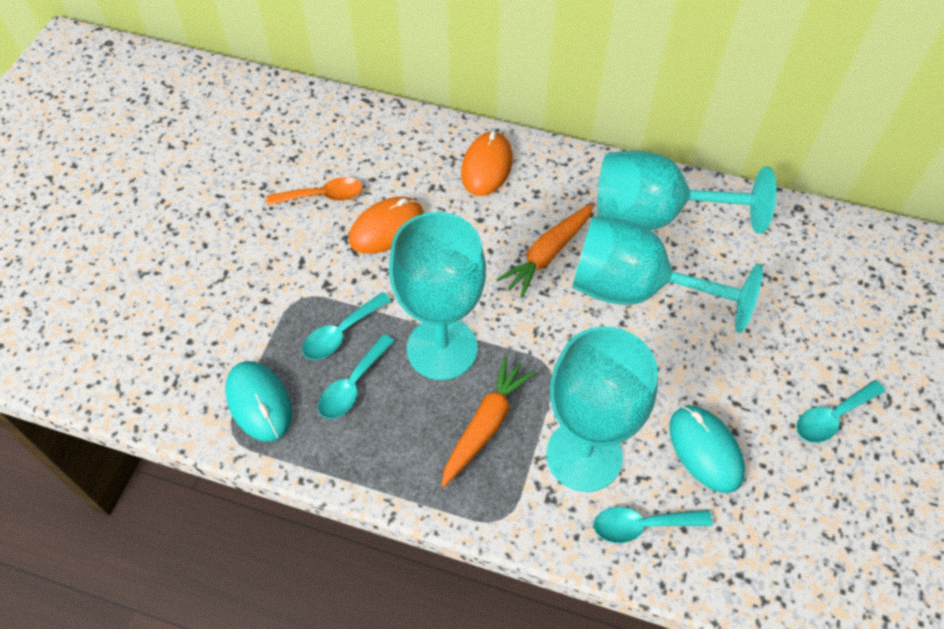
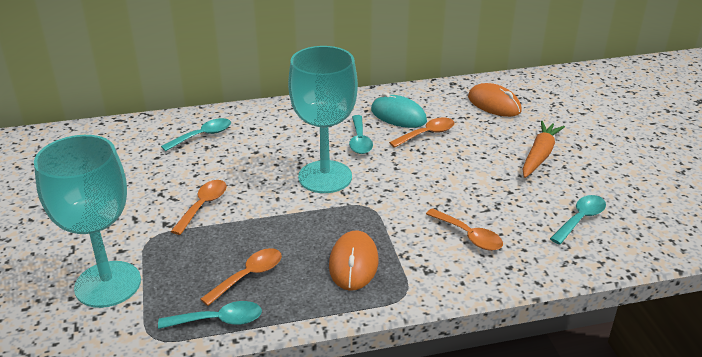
orange carrot: 2 -> 1
orange spoon: 1 -> 4
turquoise goblet: 4 -> 2
turquoise mouse: 2 -> 1

